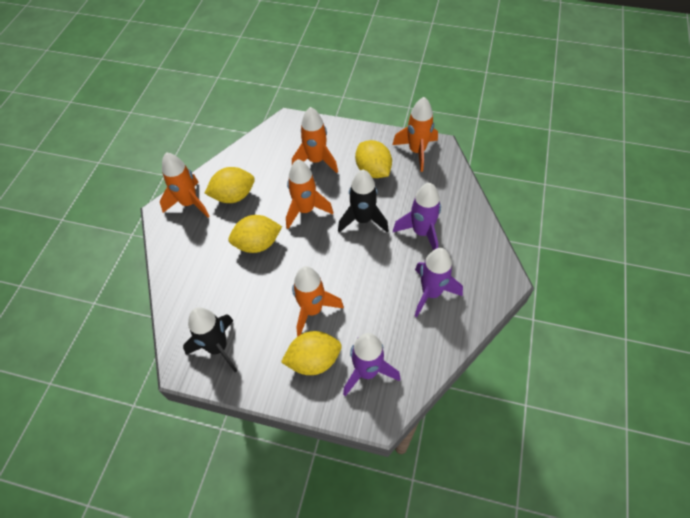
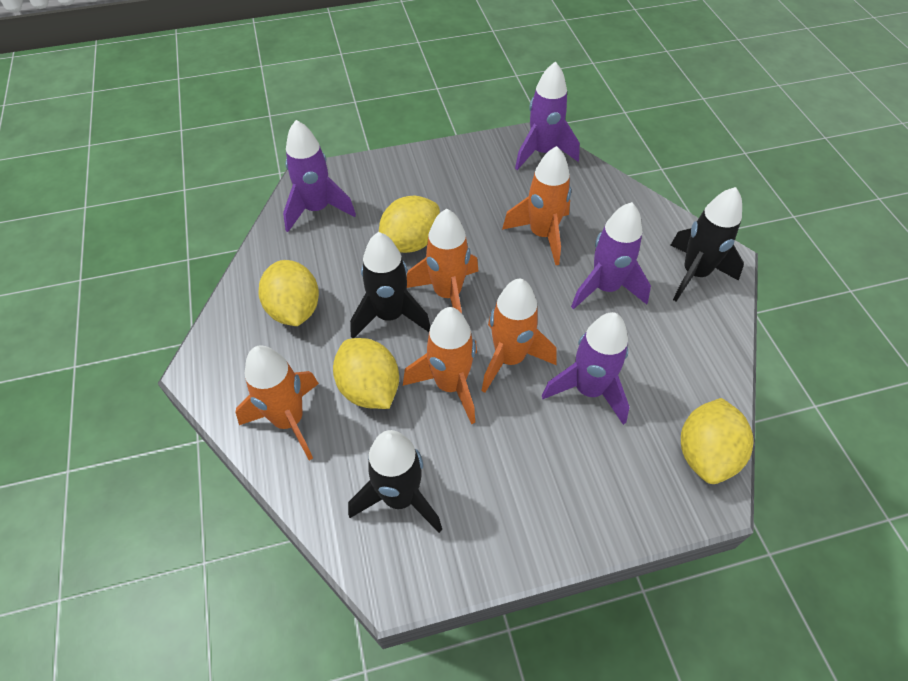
black rocket: 2 -> 3
purple rocket: 3 -> 4

